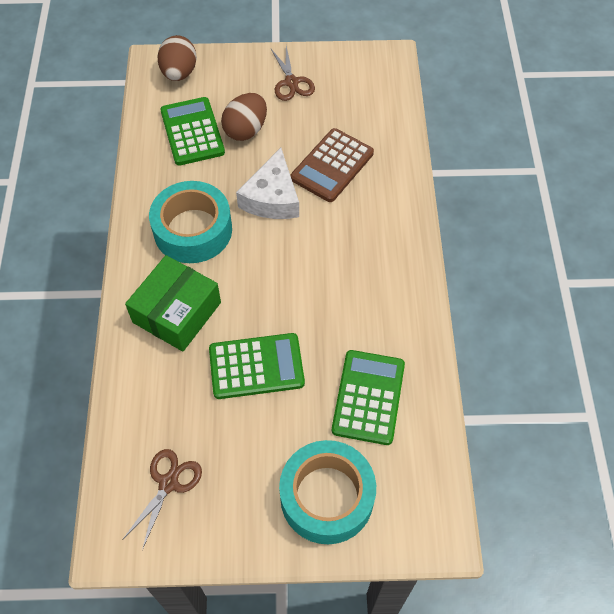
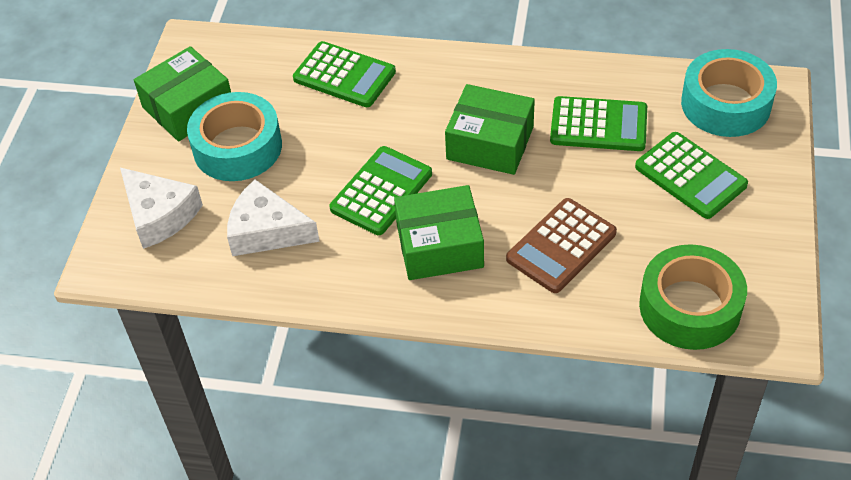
brown egg: 2 -> 0
brown scissors: 2 -> 0
green box: 1 -> 3
green calculator: 3 -> 4
green tape: 0 -> 1
white cheese: 1 -> 2

